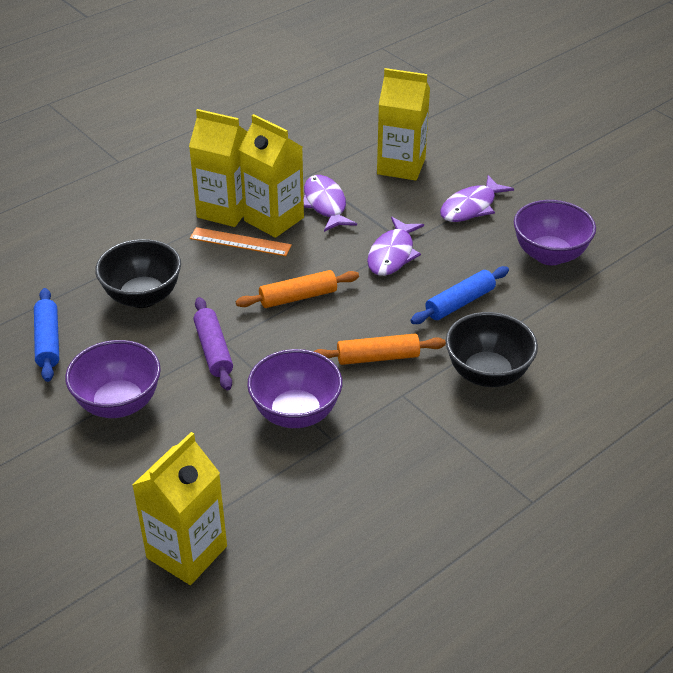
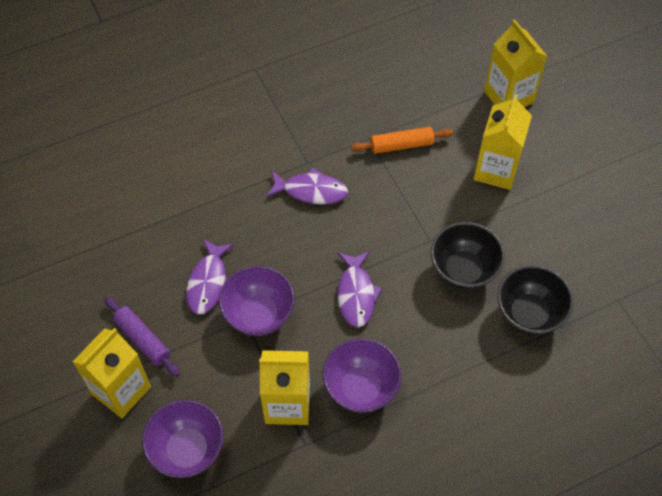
blue rolling pin: 2 -> 0
orange rolling pin: 2 -> 1
orange ruler: 1 -> 0

